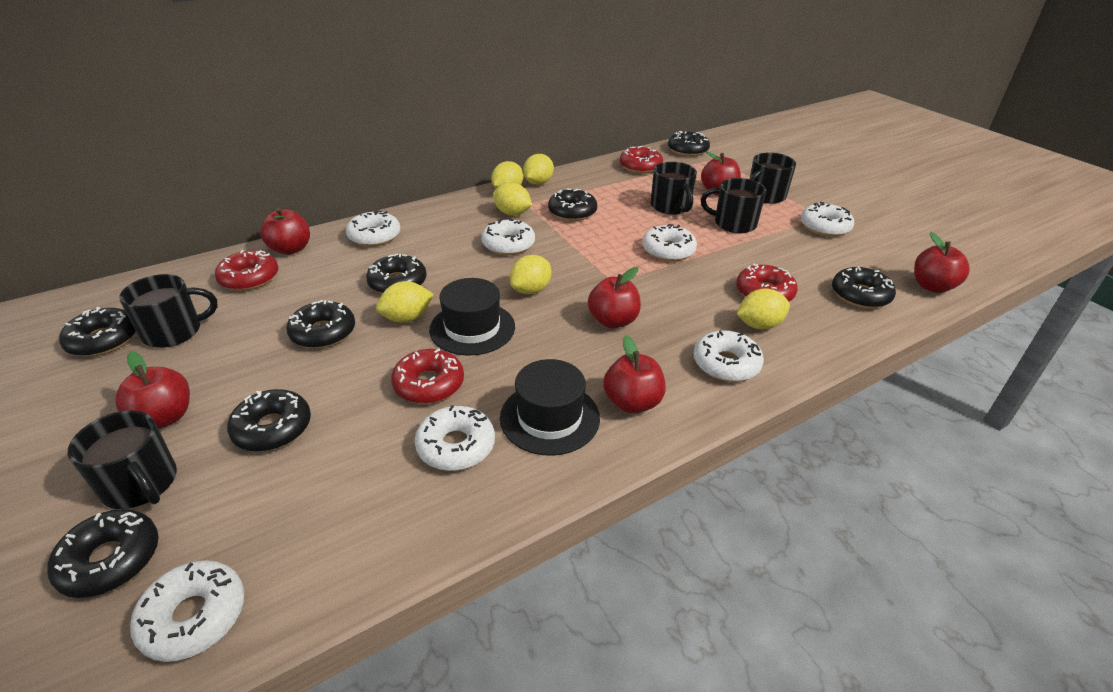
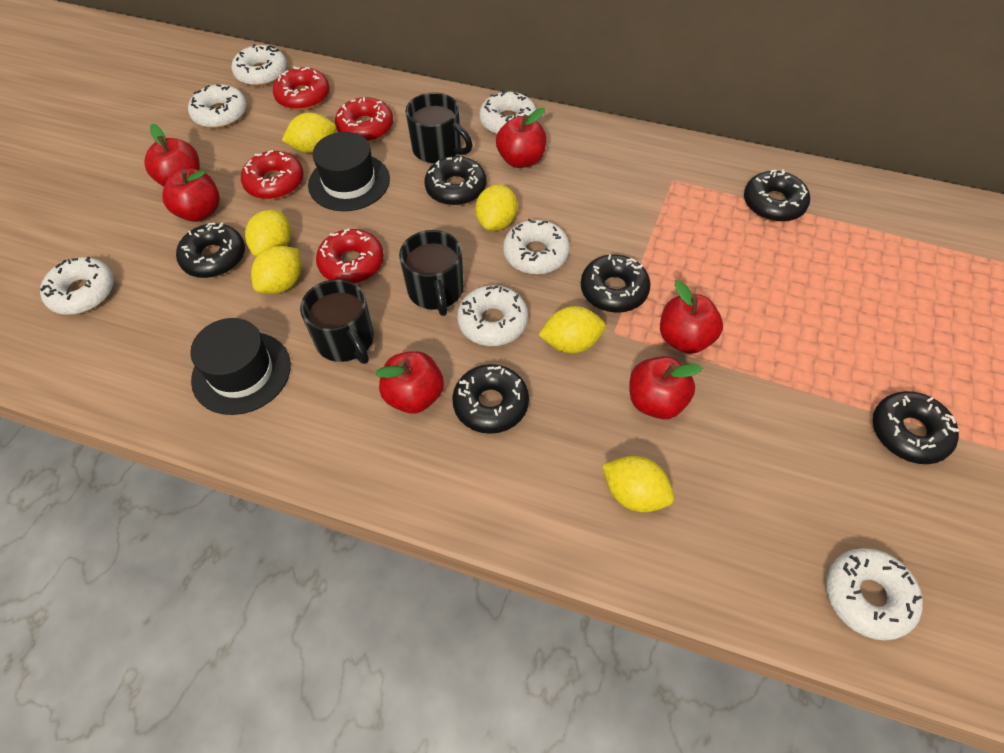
black donut: 8 -> 6
black mug: 5 -> 3

